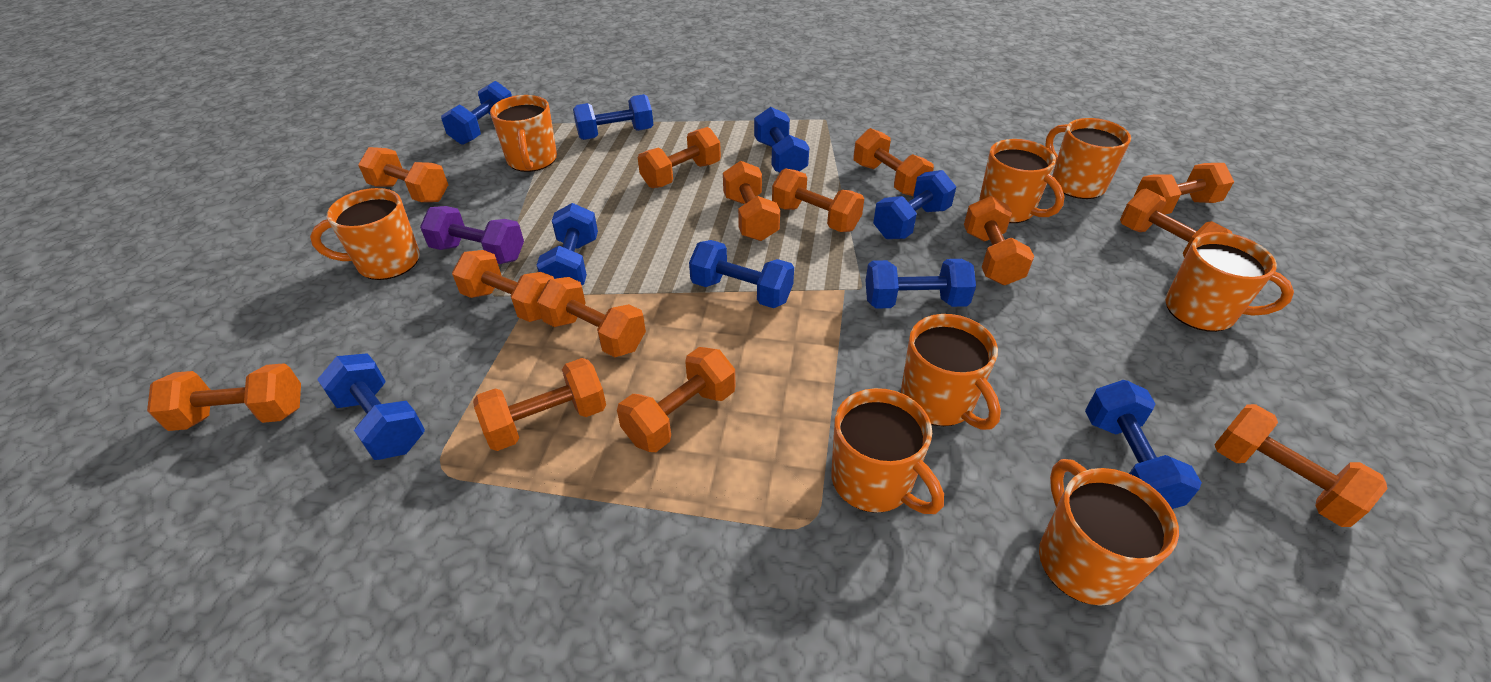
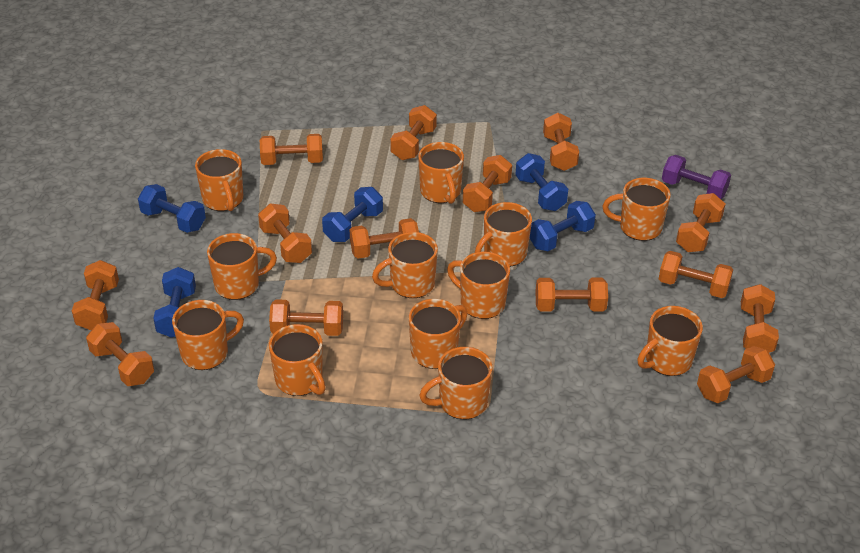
blue dumbbell: 9 -> 5
orange mug: 8 -> 12

